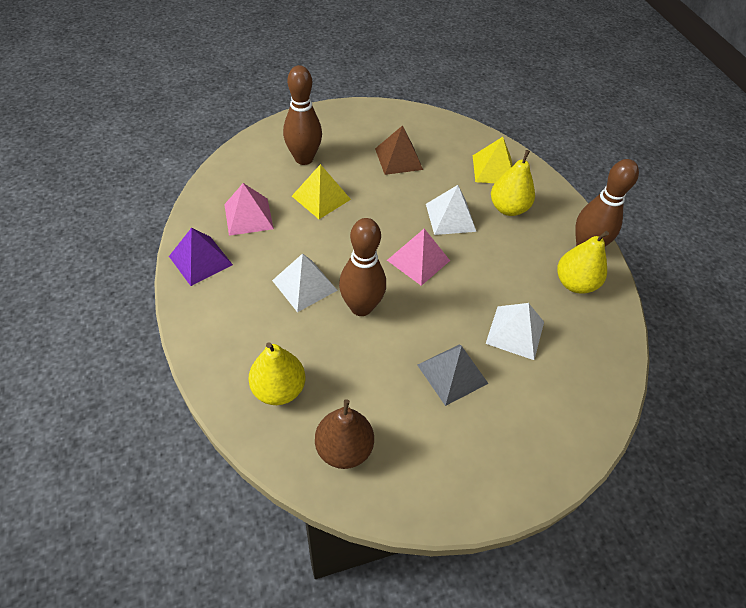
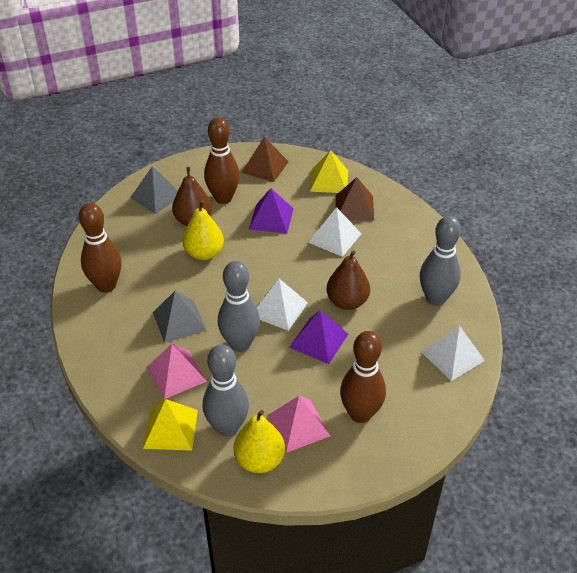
brown pear: 1 -> 2
brown pyramid: 1 -> 2
grey bowling pin: 0 -> 3
grey pyramid: 1 -> 2
purple pyramid: 1 -> 2
yellow pear: 3 -> 2

